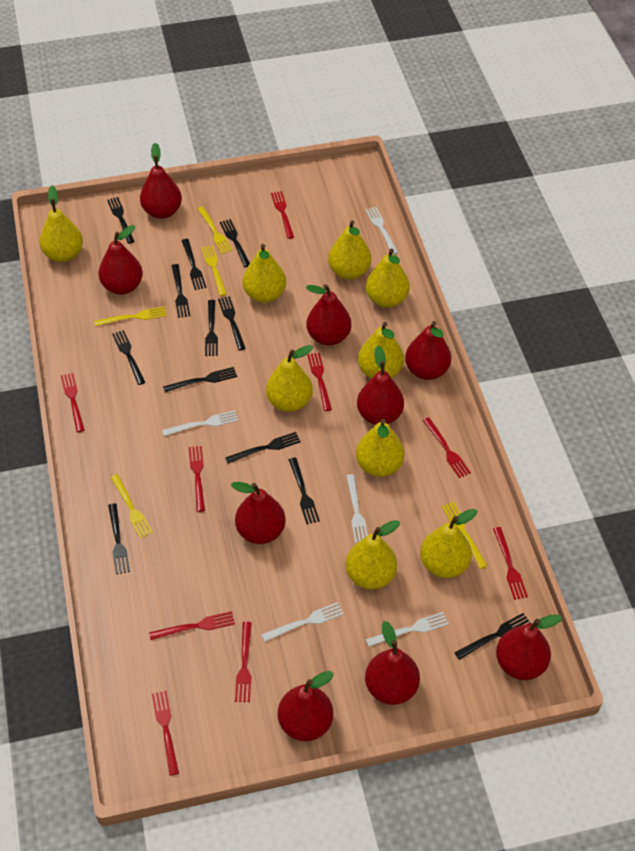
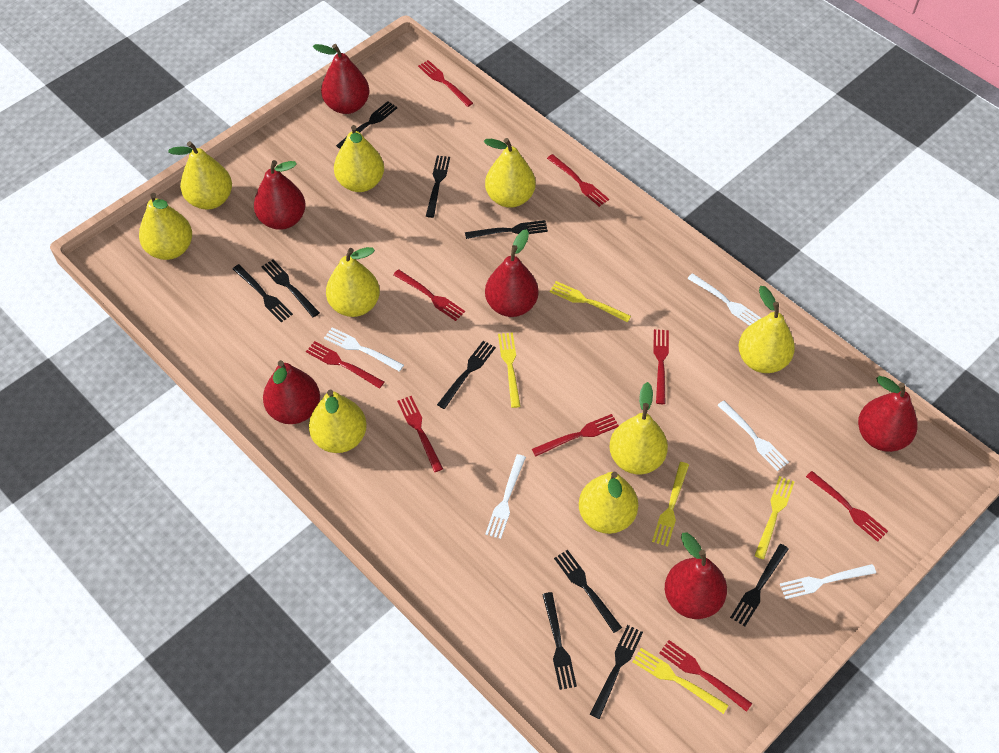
black fork: 12 -> 10
red pear: 9 -> 6

